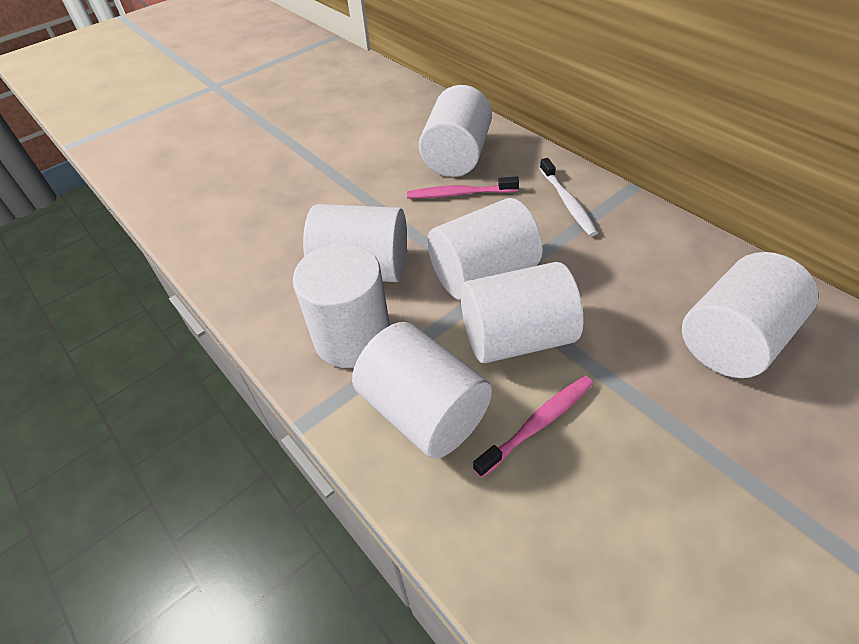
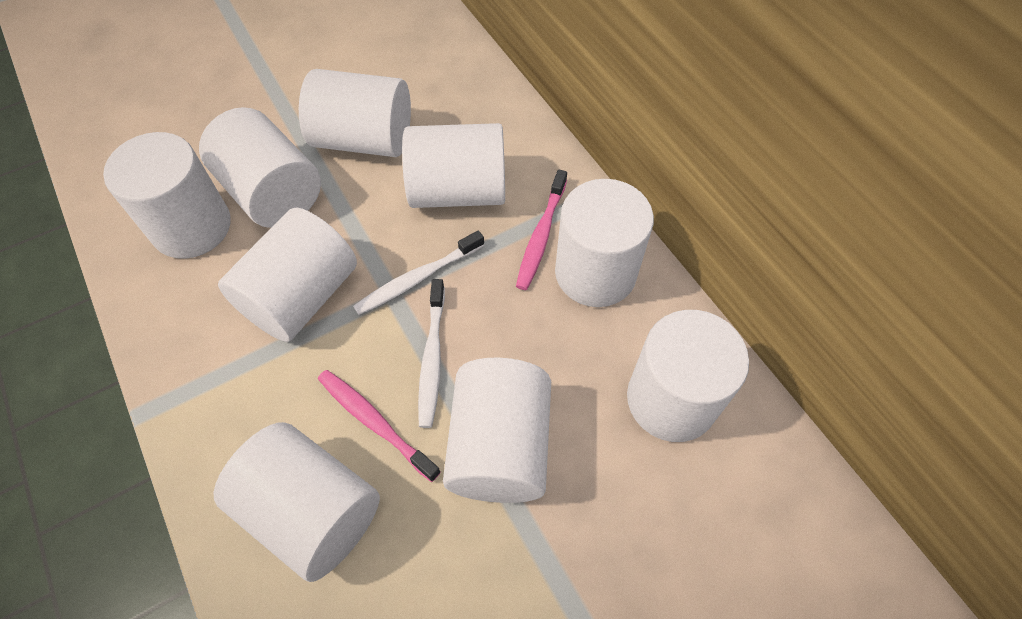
white cylinder: 7 -> 9
white toothbrush: 1 -> 2

